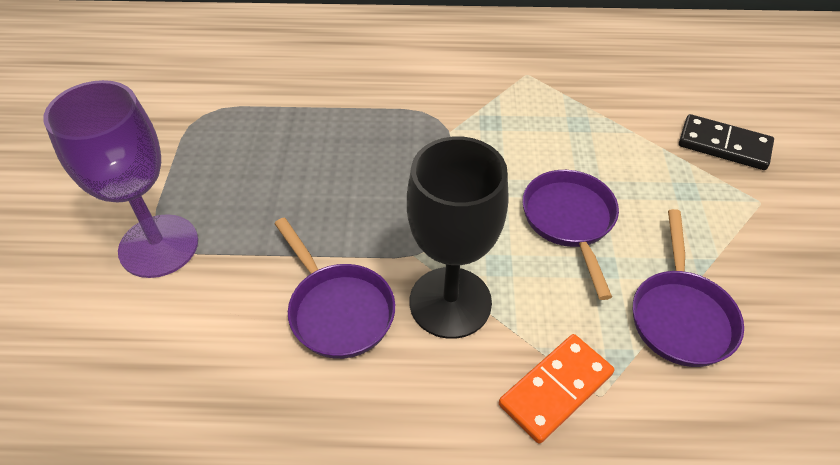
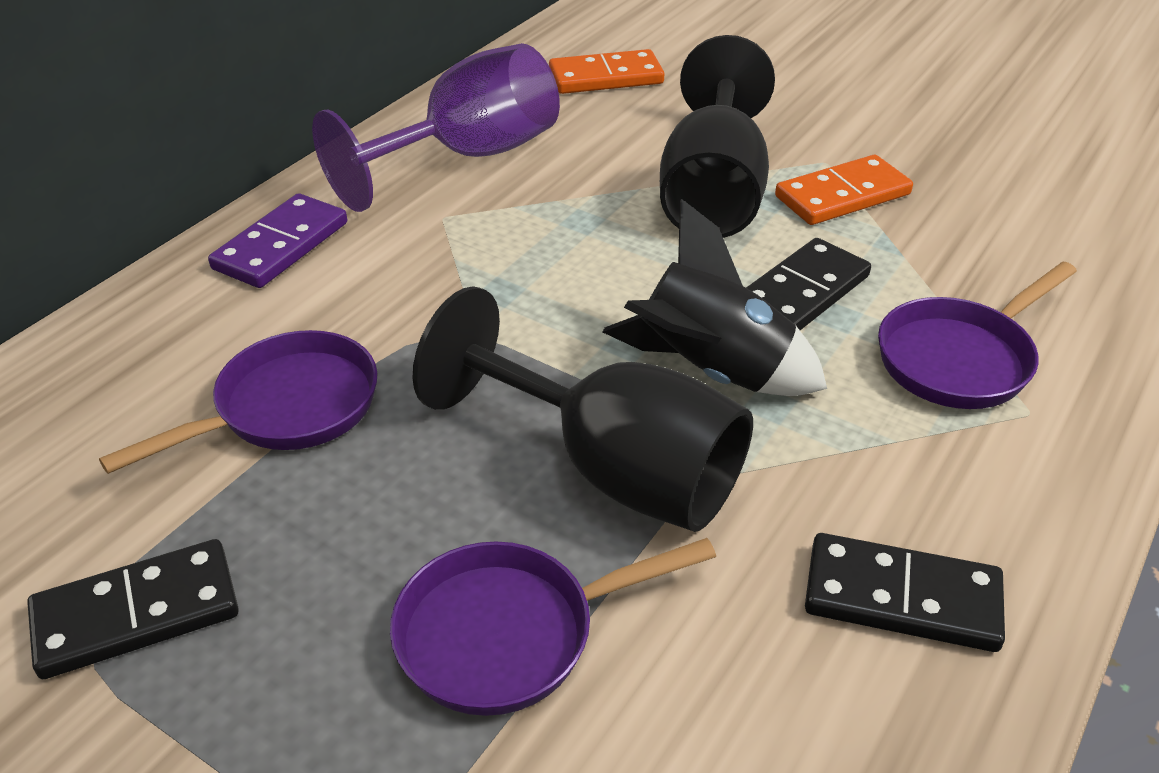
black domino: 1 -> 3
black goblet: 1 -> 2
black rocket: 0 -> 1
orange domino: 1 -> 2
purple domino: 0 -> 1

